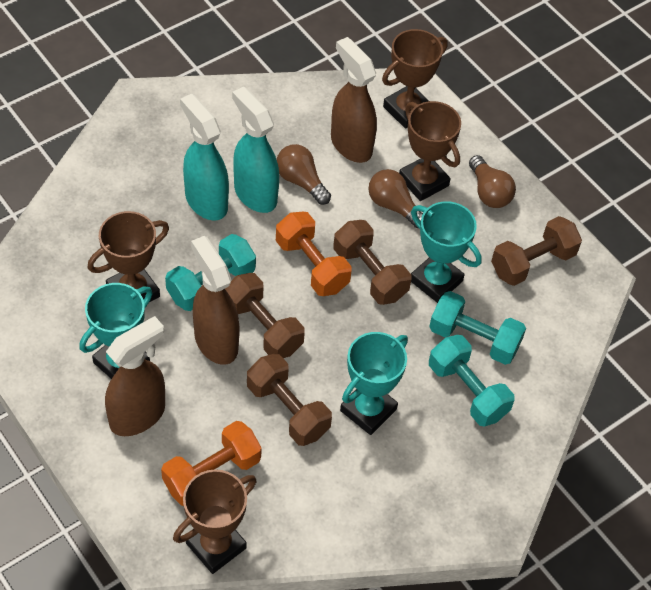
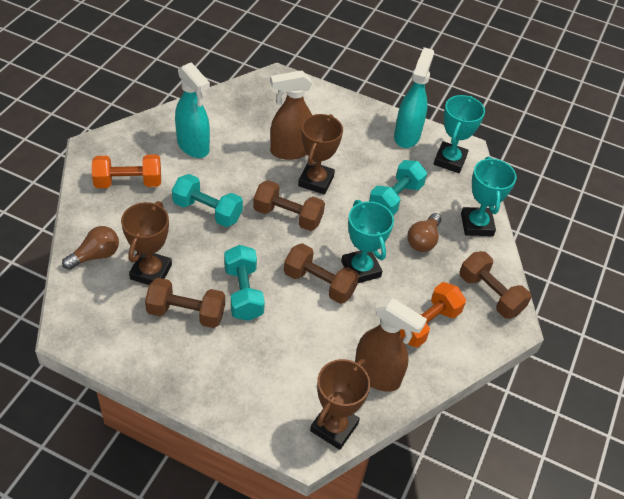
brown light bulb: 3 -> 2
brown spray bottle: 3 -> 2
brown trophy: 4 -> 3

